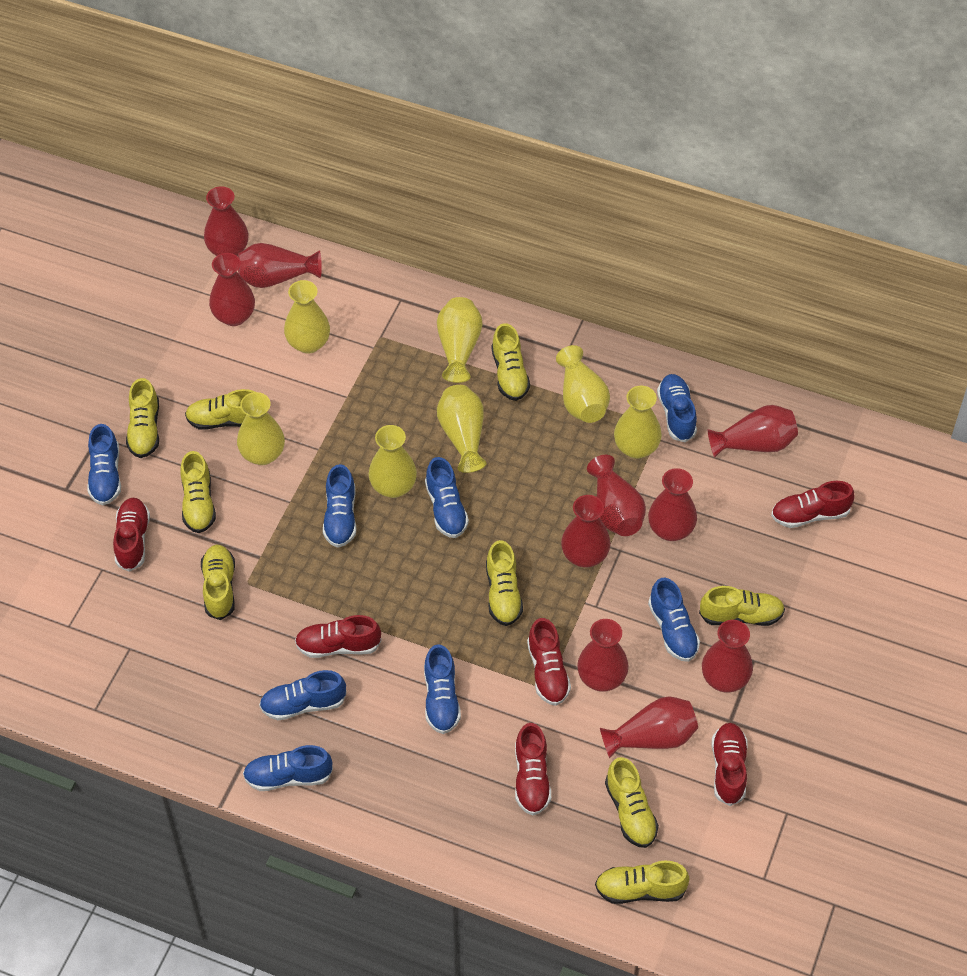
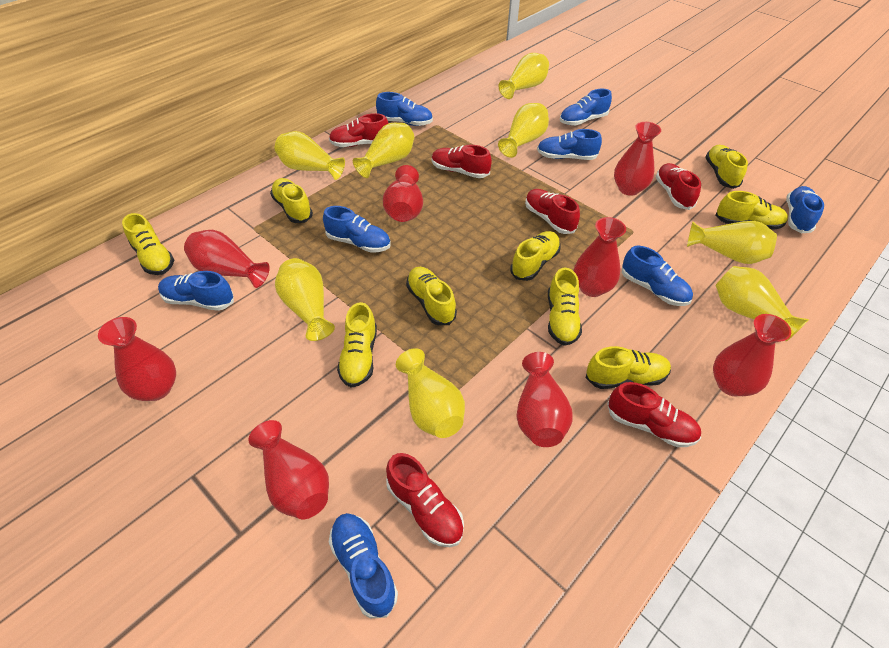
red vase: 10 -> 8
yellow vase: 7 -> 8

